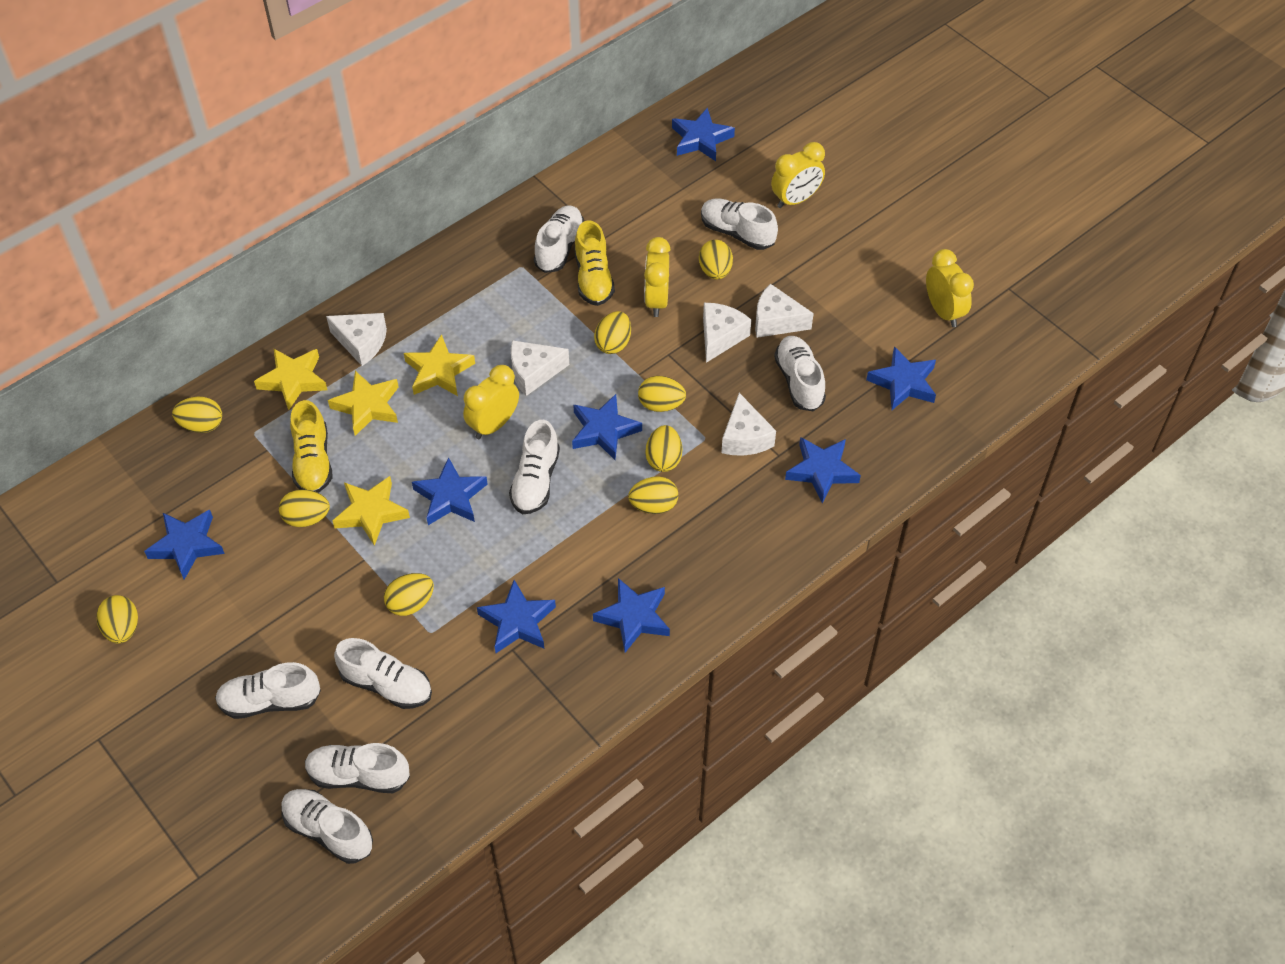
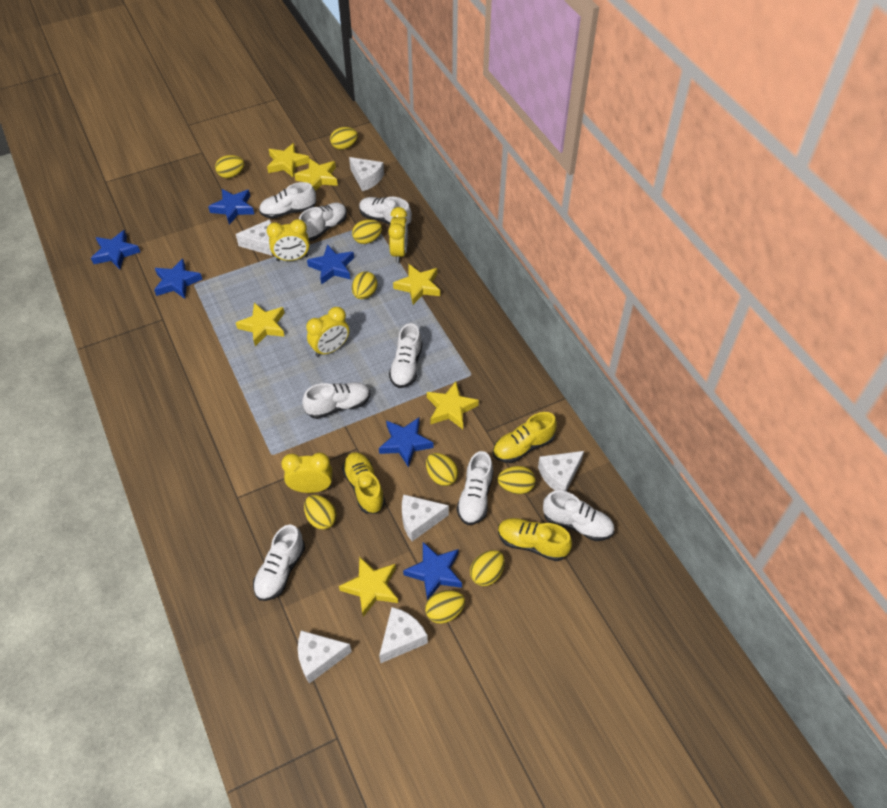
blue star: 8 -> 6
white cheese: 5 -> 6
yellow shoe: 2 -> 3
yellow star: 4 -> 6

